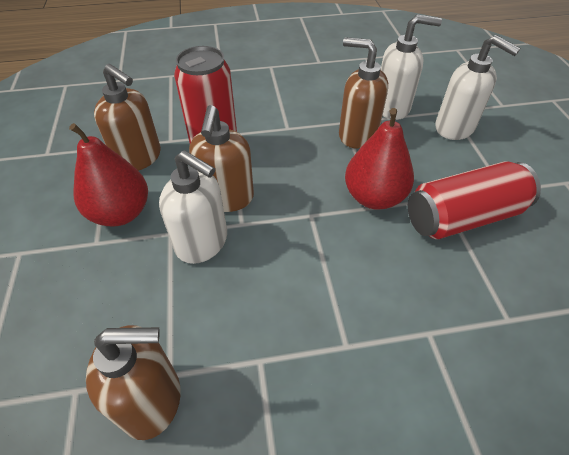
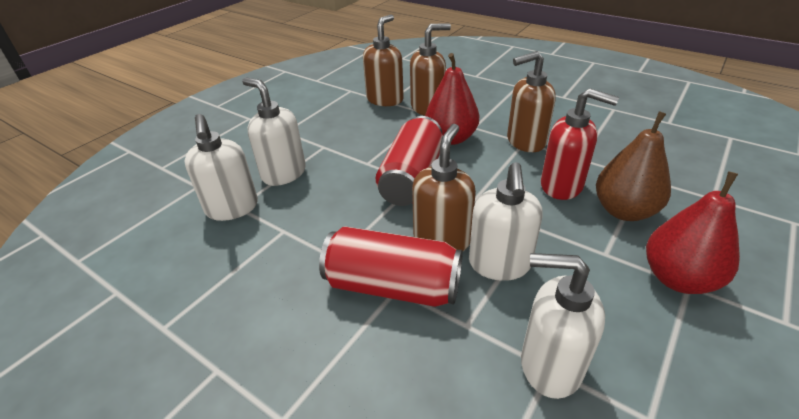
brown pear: 0 -> 1
red soap dispenser: 0 -> 1
white soap dispenser: 3 -> 4

